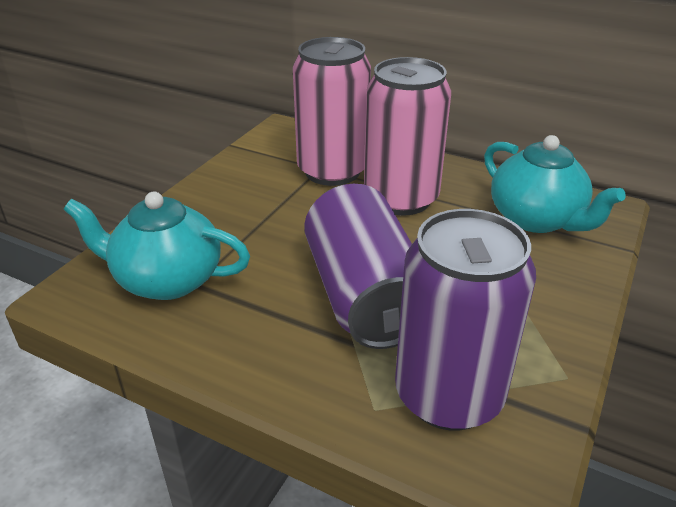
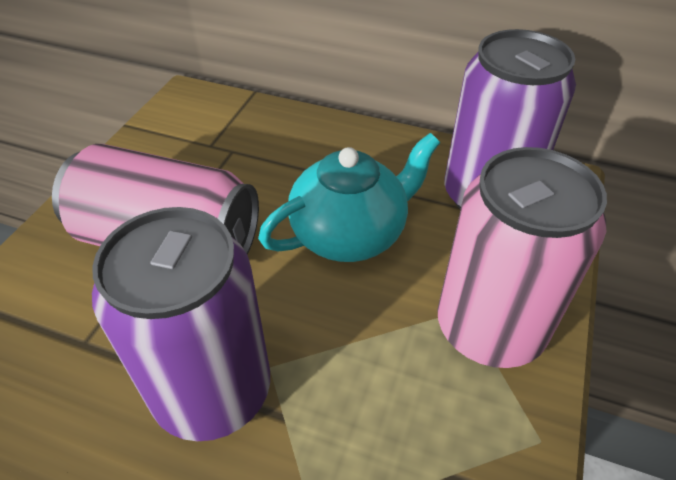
turquoise teapot: 2 -> 1

